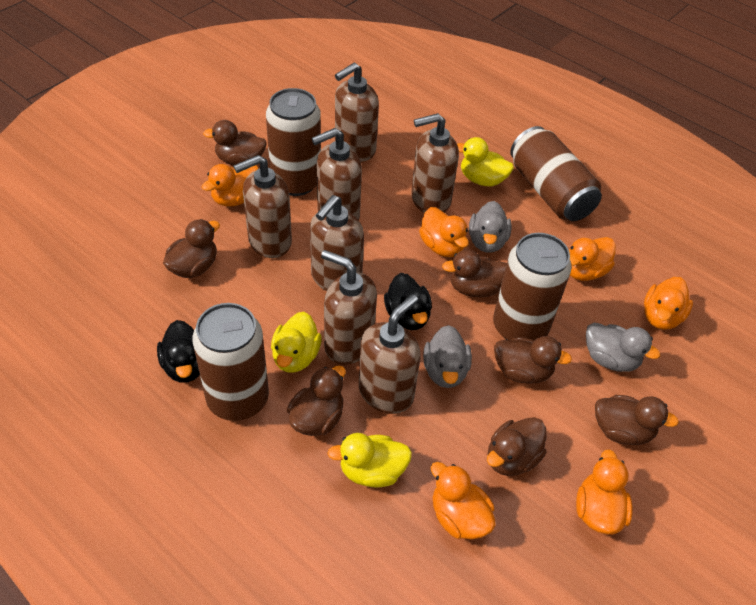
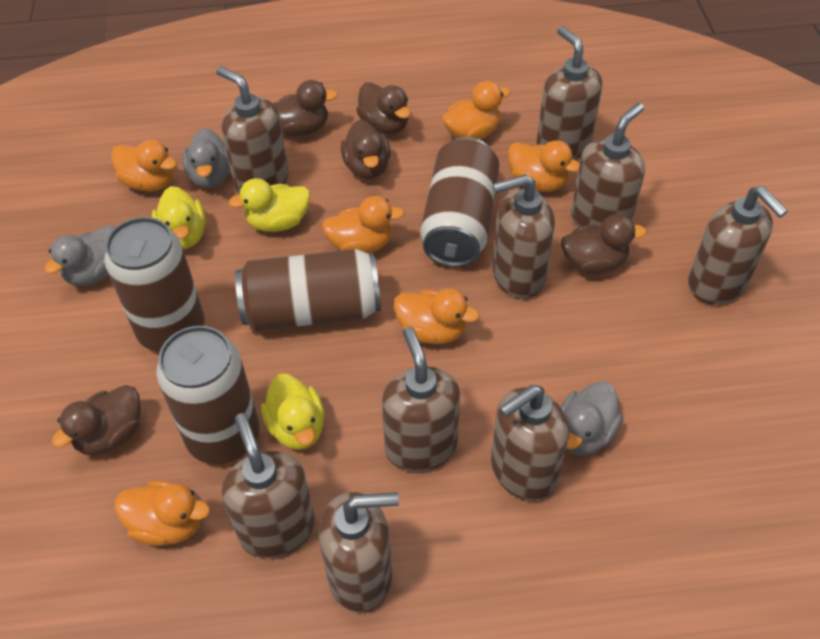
black duck: 2 -> 0
brown duck: 7 -> 5
brown soap dispenser: 7 -> 9

